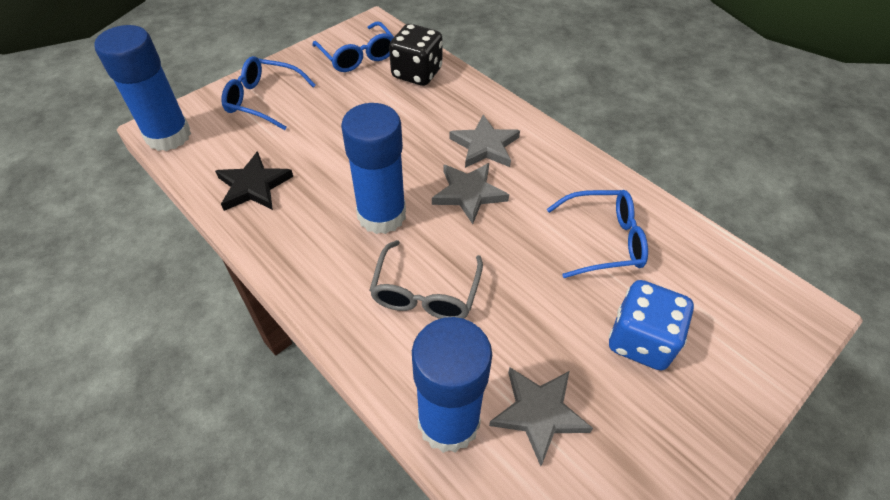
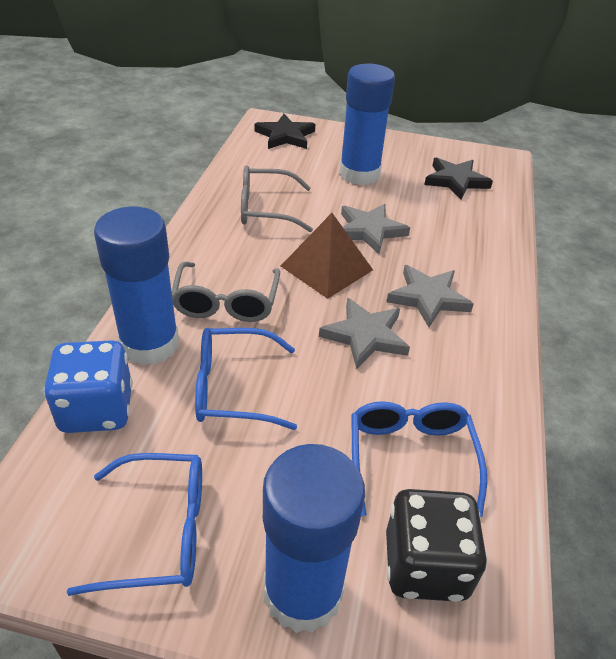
black star: 1 -> 2
brown pyramid: 0 -> 1
grey glasses: 1 -> 2

